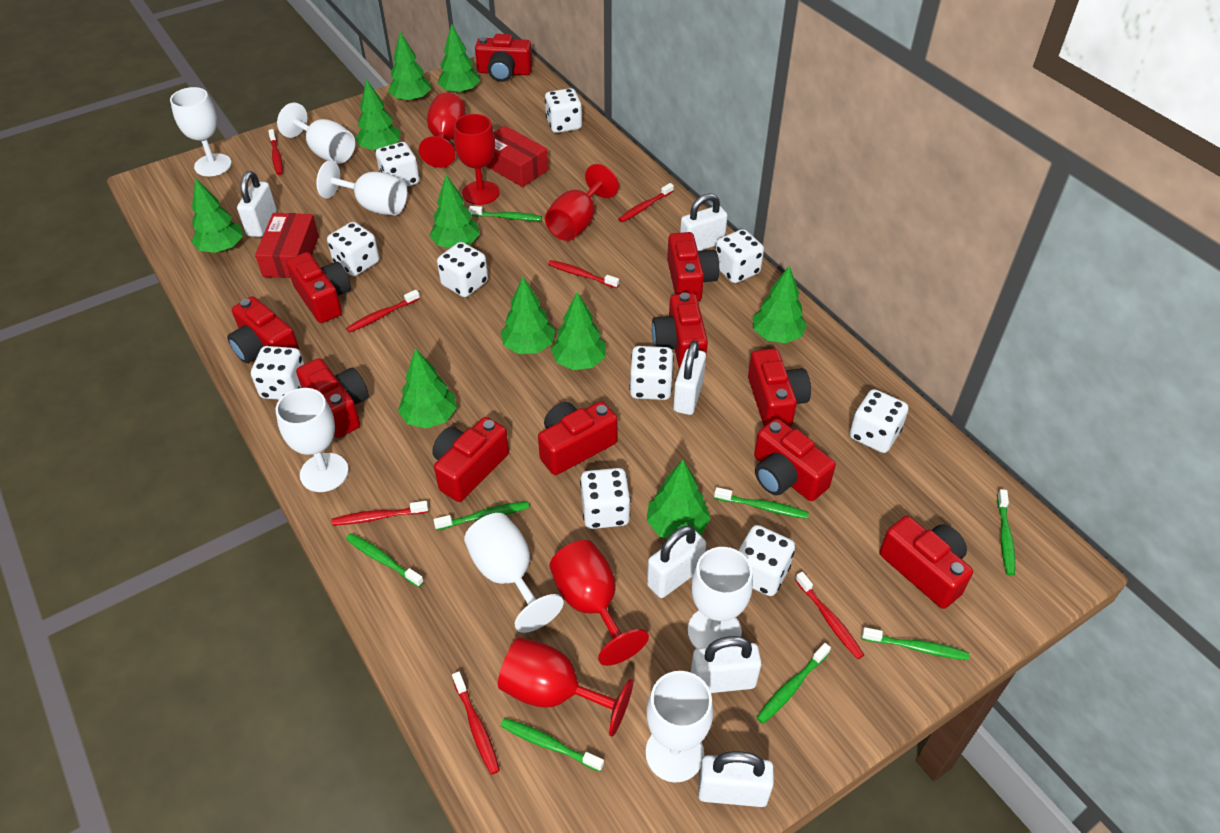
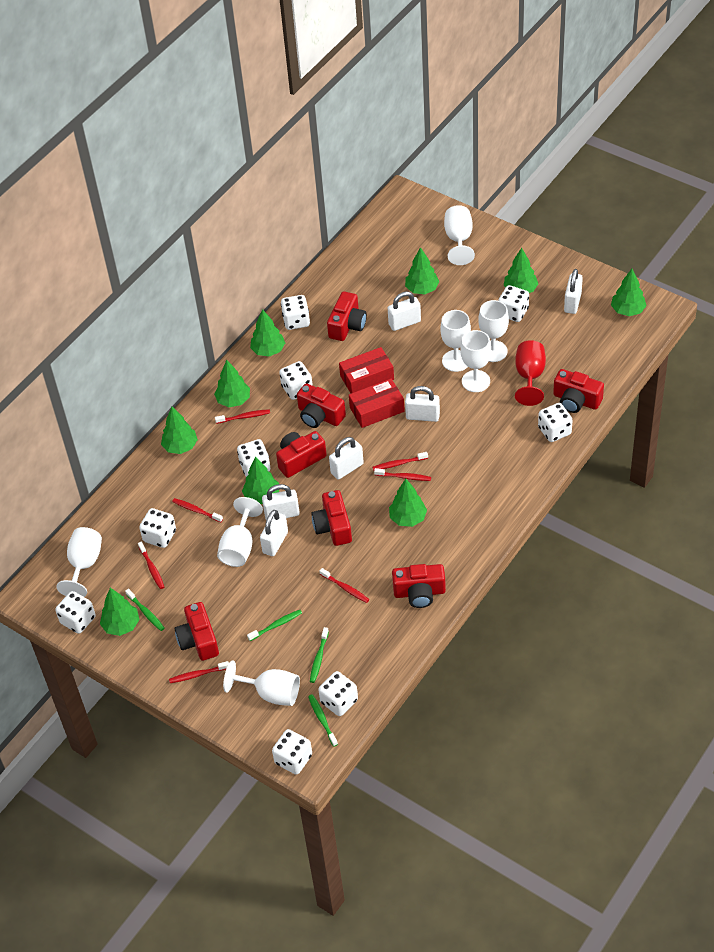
green toothbrush: 8 -> 4
green tree: 10 -> 9
red camera: 11 -> 7
red goblet: 5 -> 1
white dice: 10 -> 9

